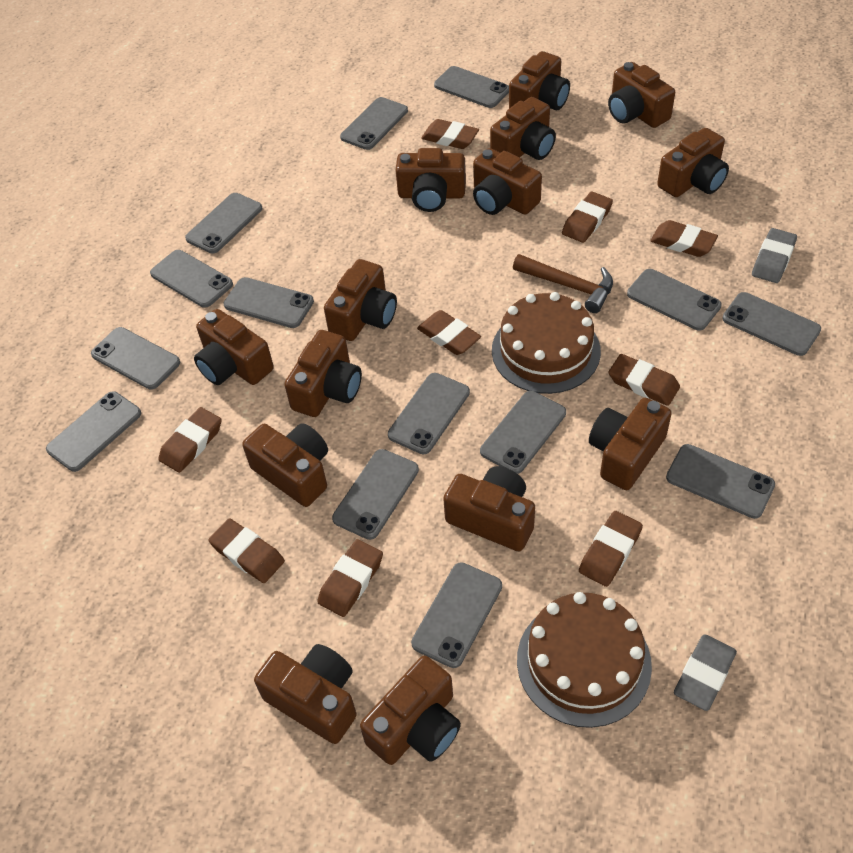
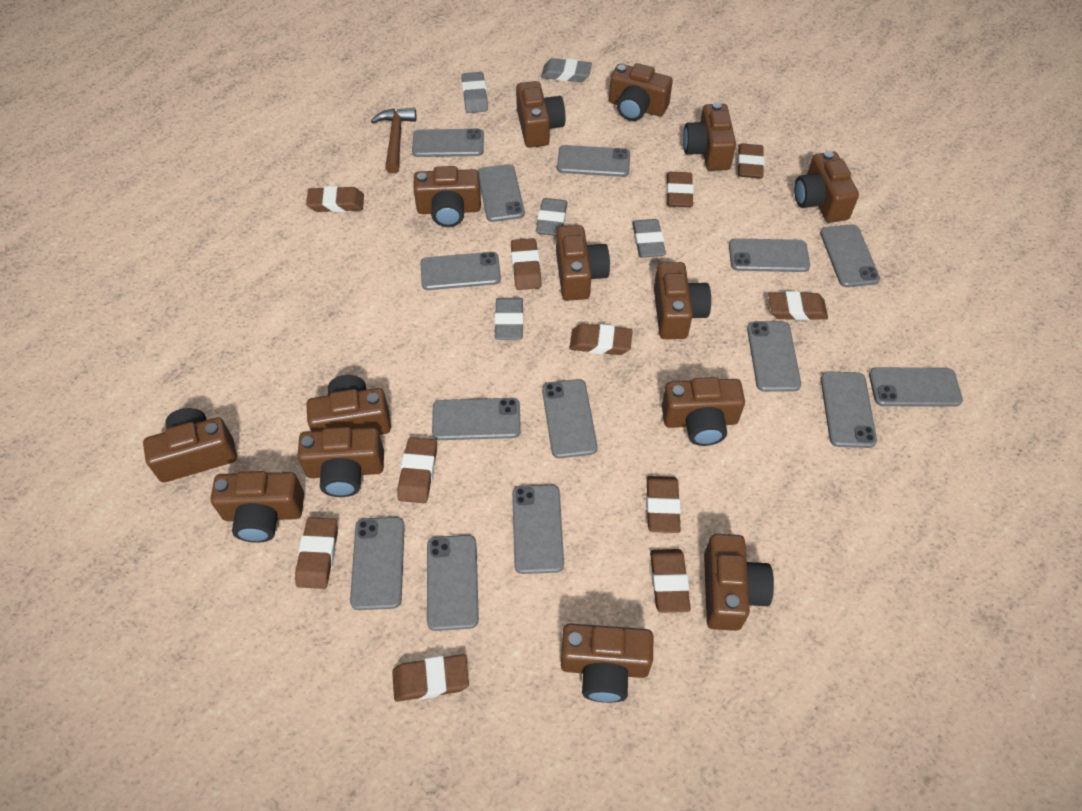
brown cake: 2 -> 0
brown eraser: 9 -> 11
grey eraser: 2 -> 5

